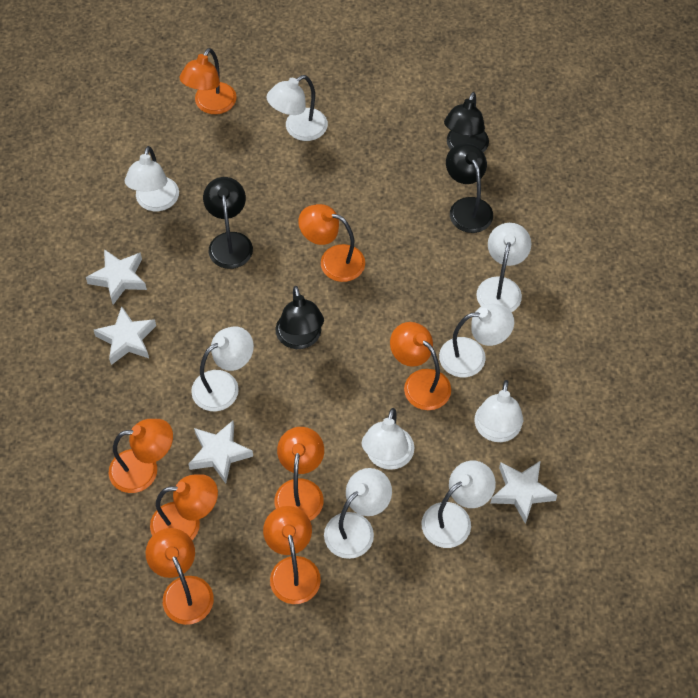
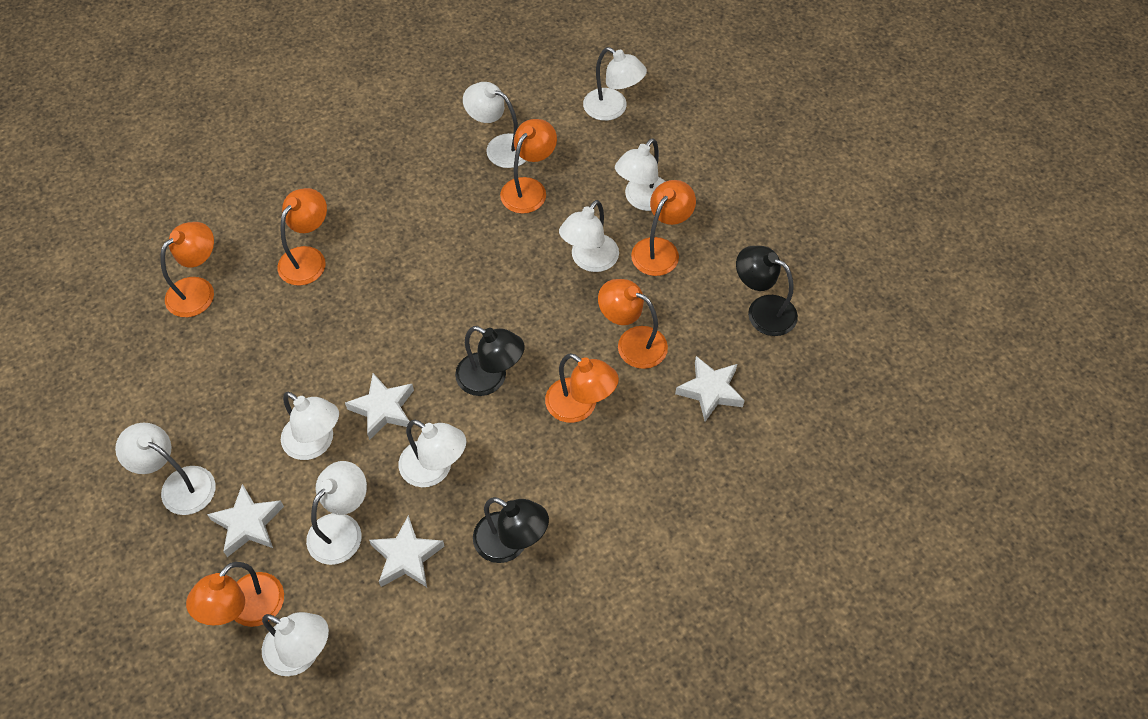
black lamp: 4 -> 3
orange lamp: 8 -> 7

